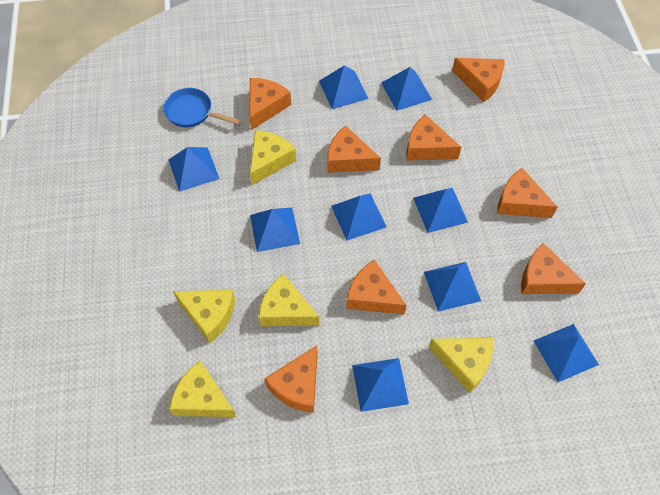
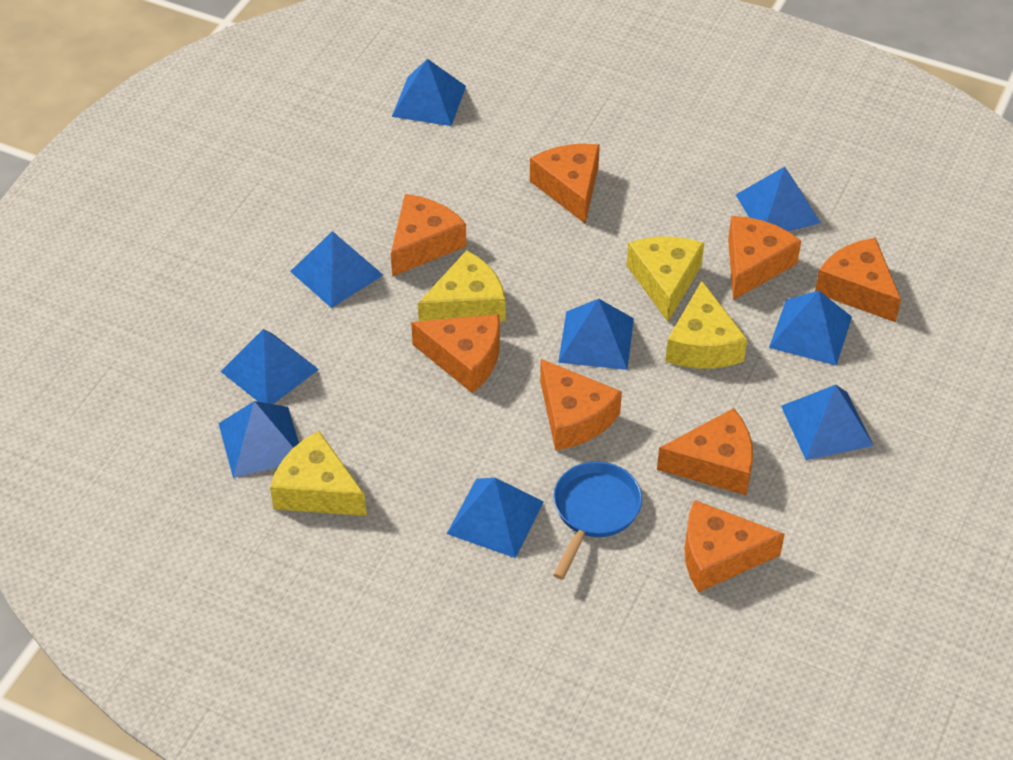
yellow cheese: 5 -> 4

